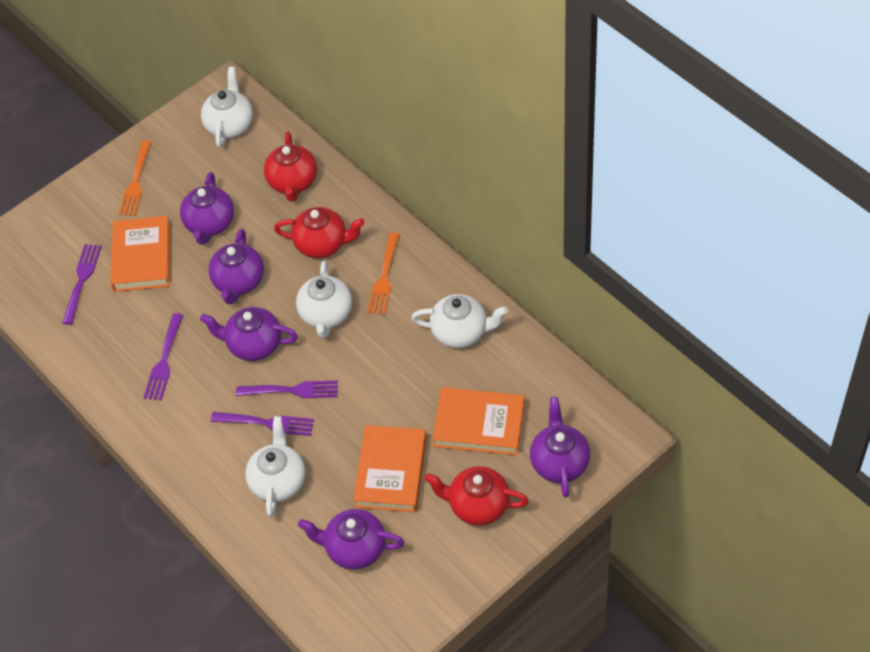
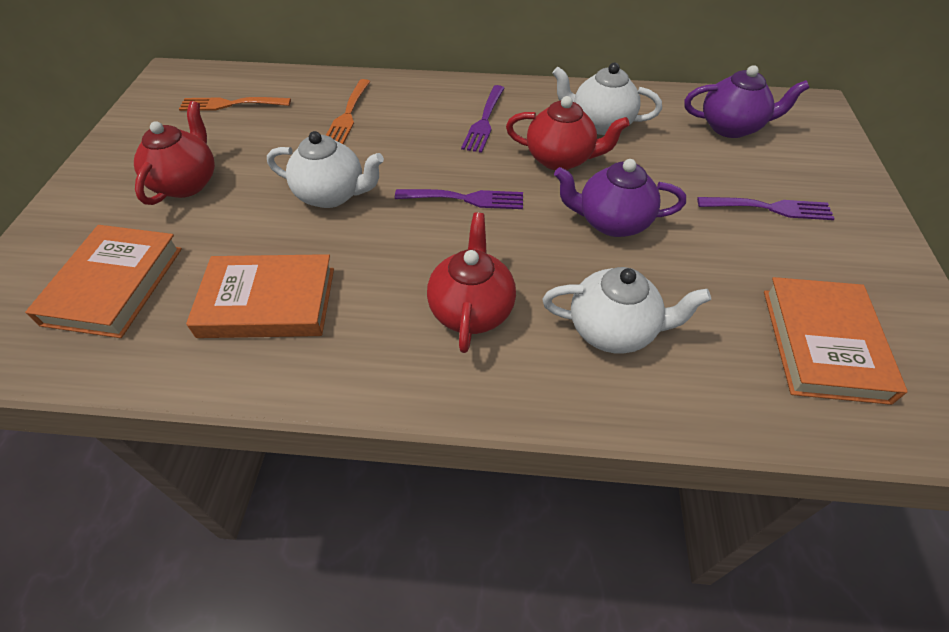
purple fork: 4 -> 3
purple teapot: 5 -> 2
white teapot: 4 -> 3

